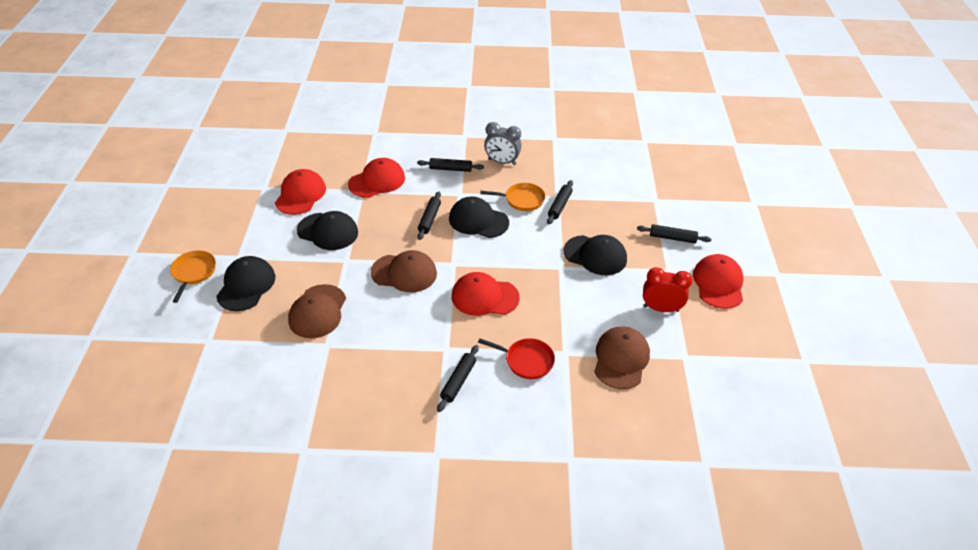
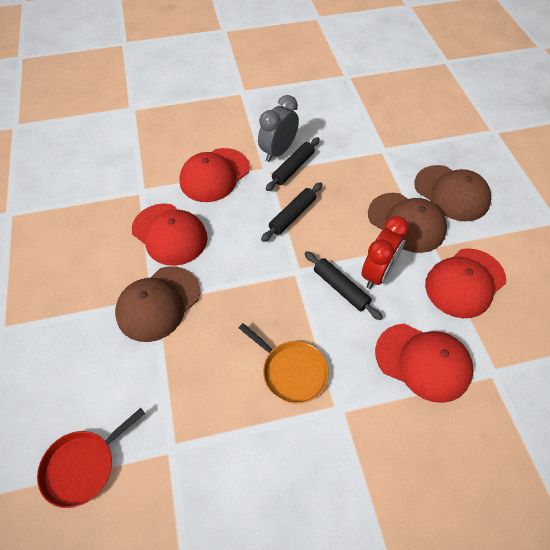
black cap: 4 -> 0
black rolling pin: 5 -> 3
orange pan: 2 -> 1

